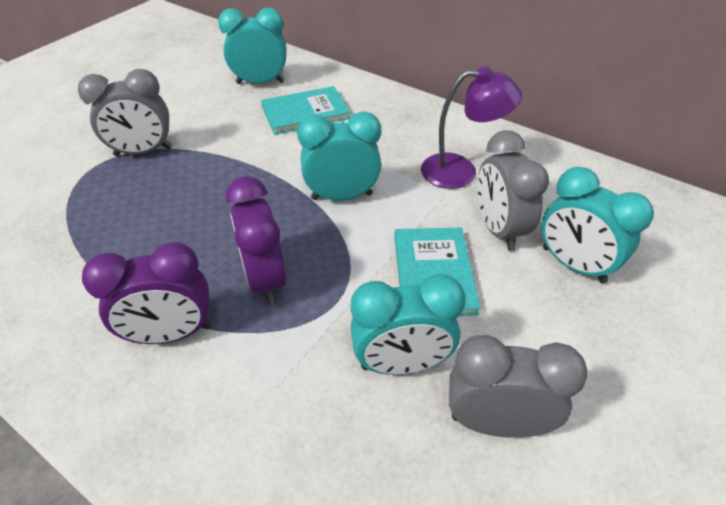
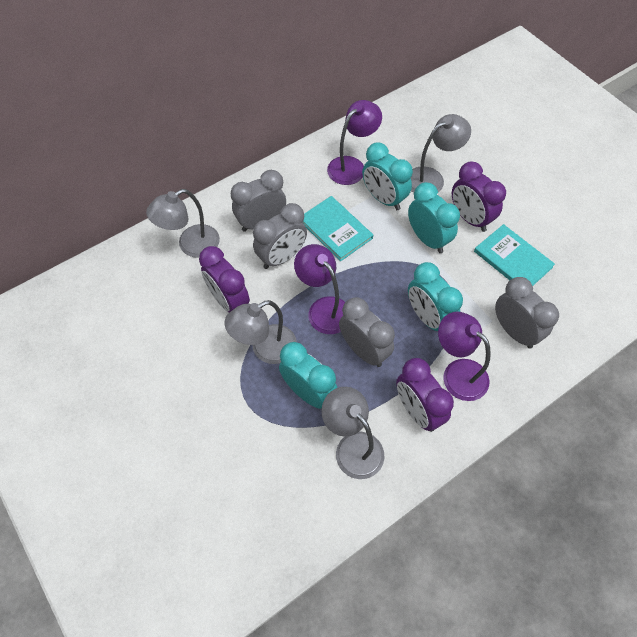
grey clock: 3 -> 4
grey lamp: 0 -> 4
purple clock: 2 -> 3
purple lamp: 1 -> 3

